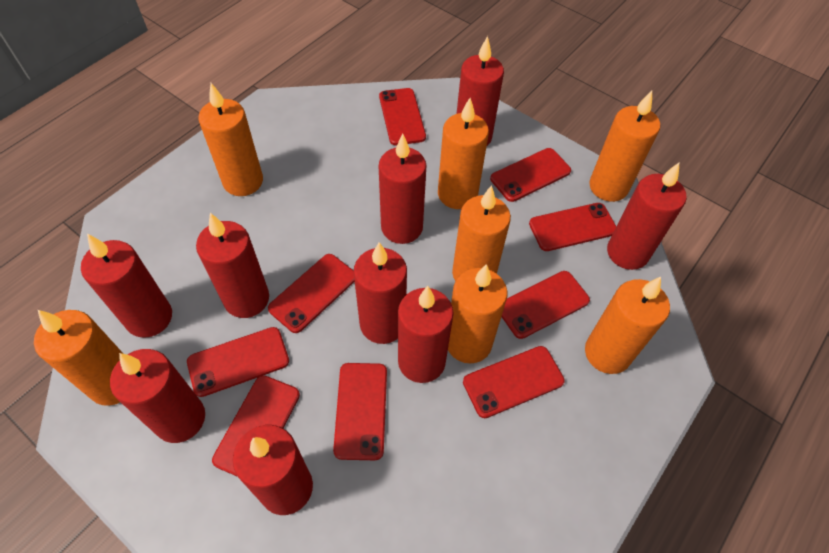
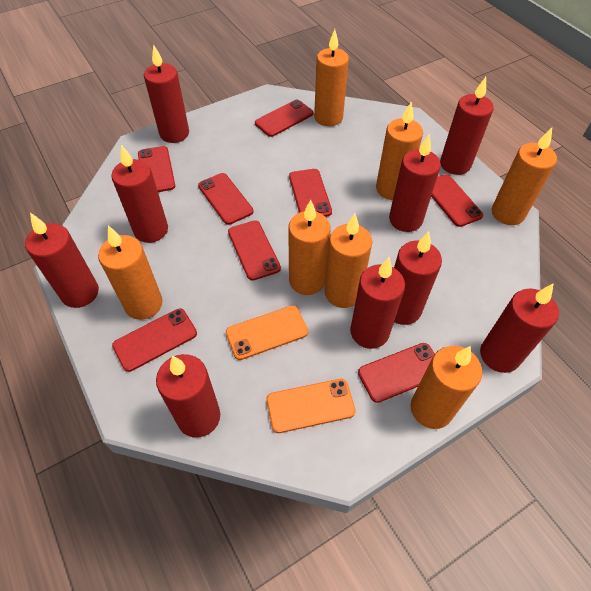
orange phone: 0 -> 2
red phone: 9 -> 8

